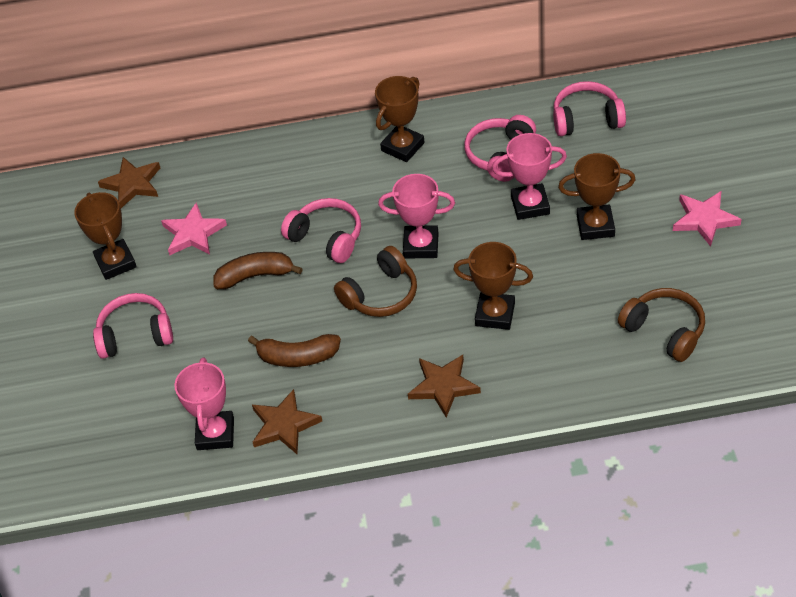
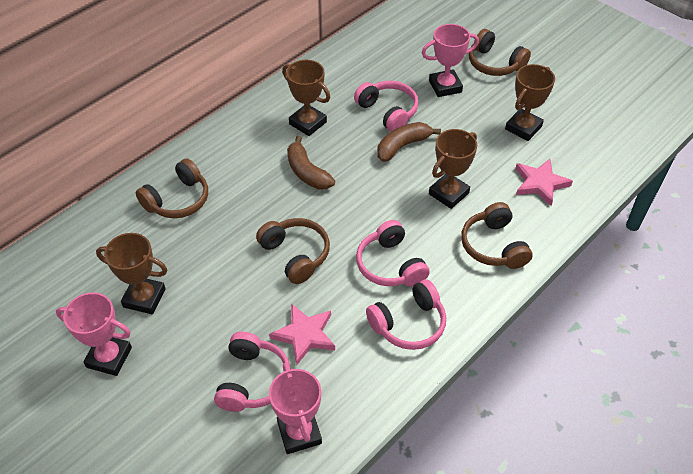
brown headphones: 2 -> 4
brown star: 3 -> 0

